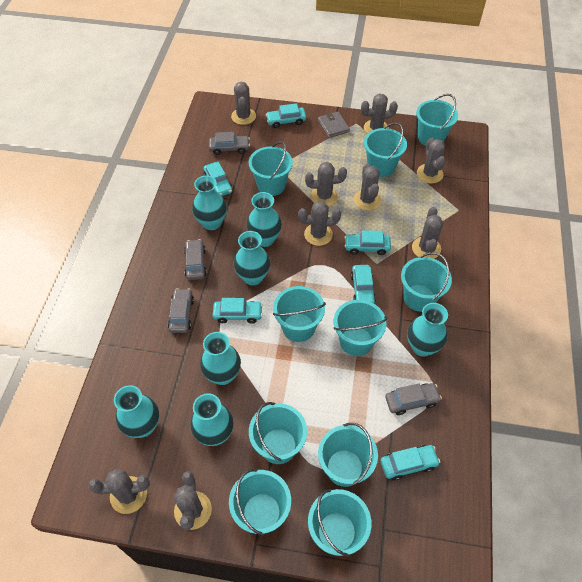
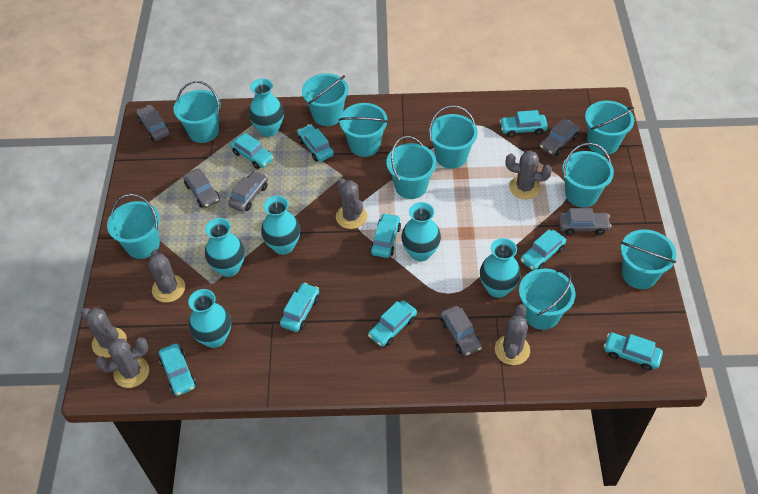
grey cactus: 9 -> 6
grey car: 4 -> 6
grey wallet: 1 -> 0
turquoise car: 6 -> 9
turquoise vase: 7 -> 6

